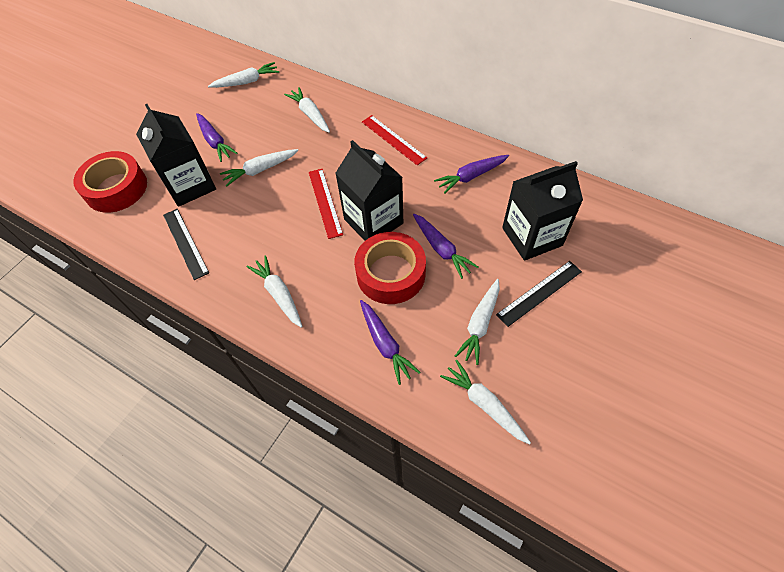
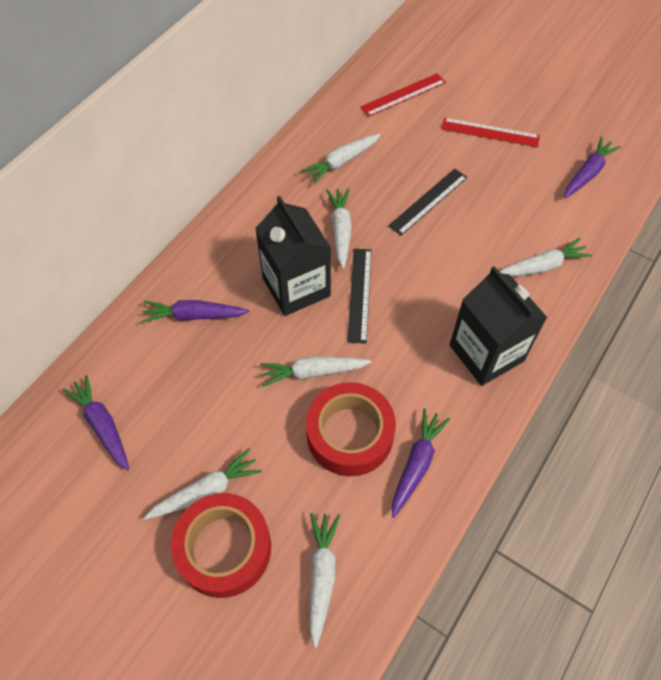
black carton: 3 -> 2

